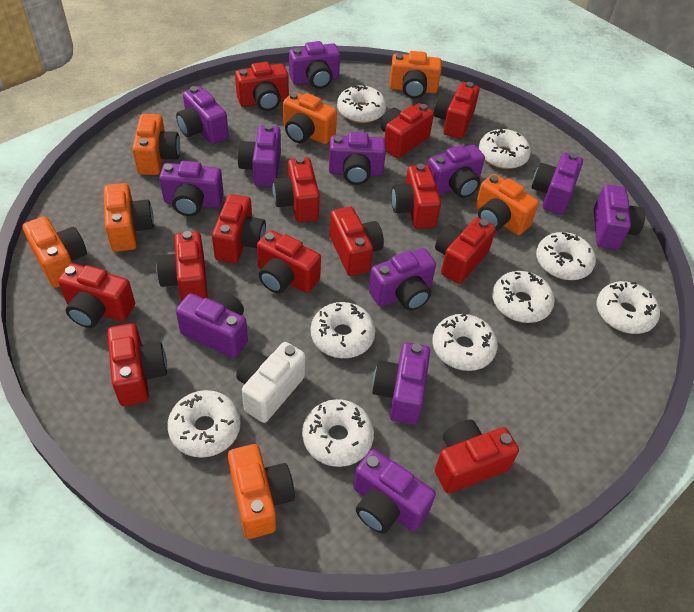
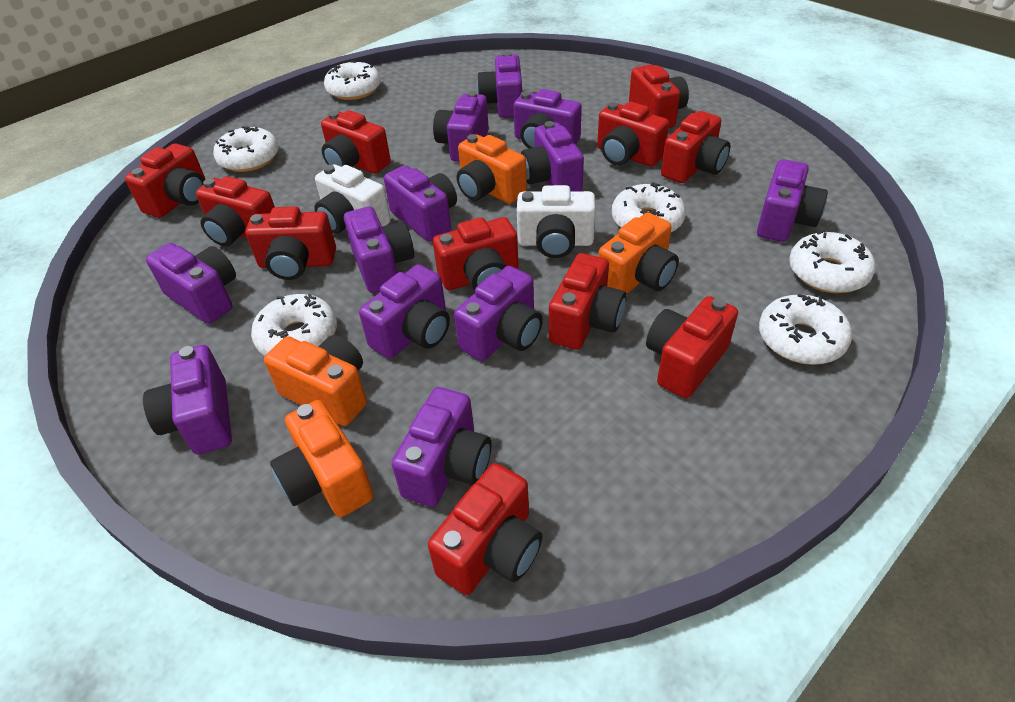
orange camera: 7 -> 4
red camera: 13 -> 11
white camera: 1 -> 2
white donut: 9 -> 6

